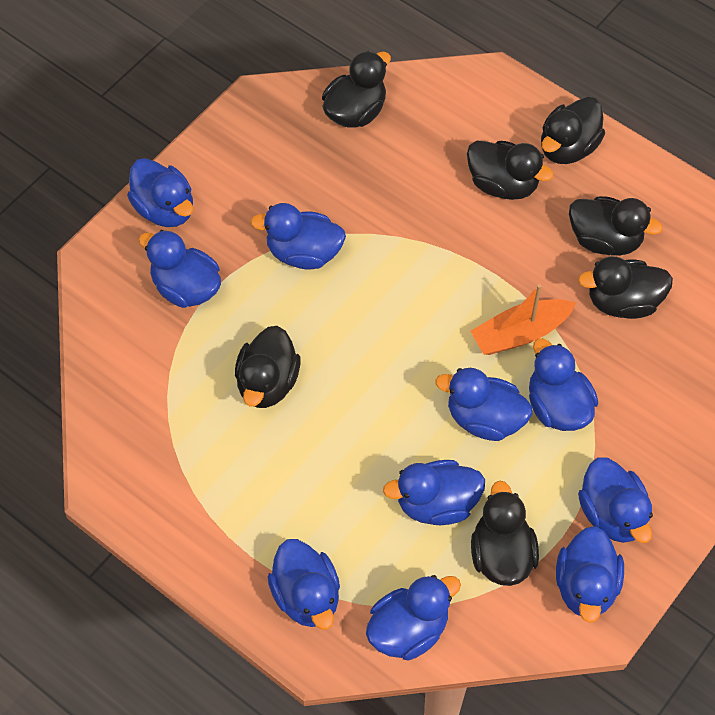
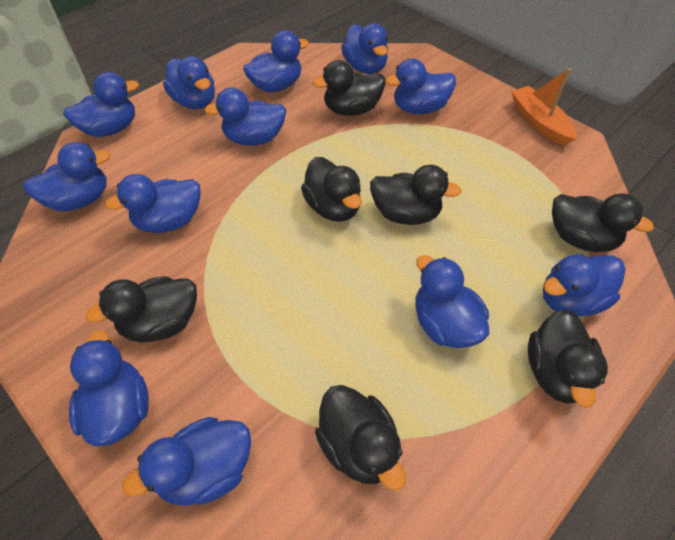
blue duck: 10 -> 12

